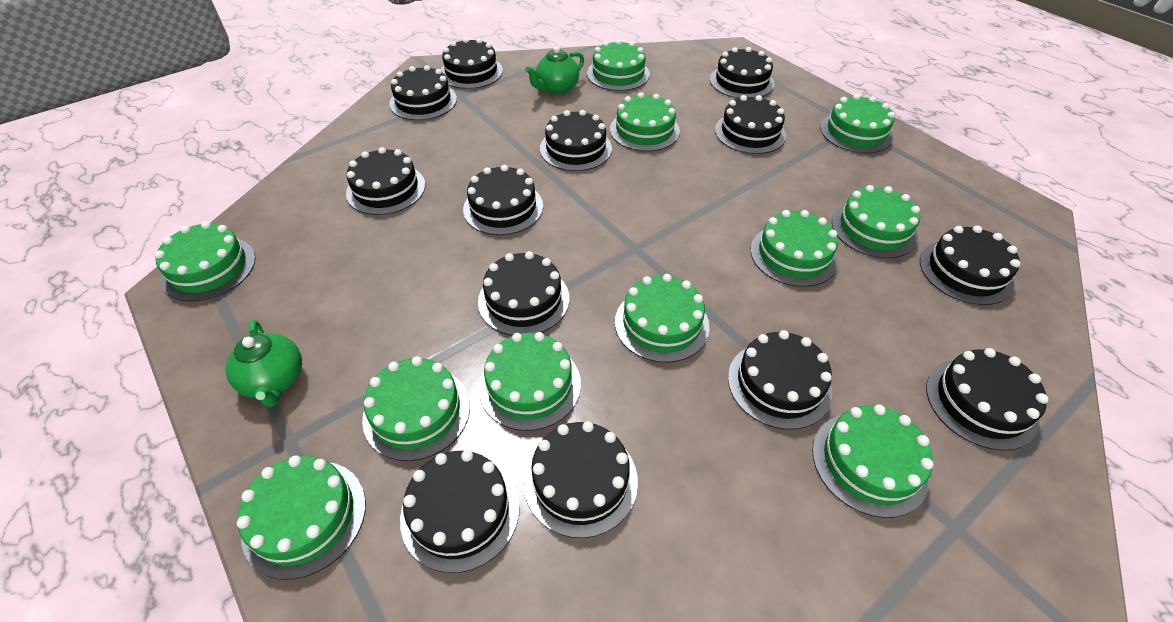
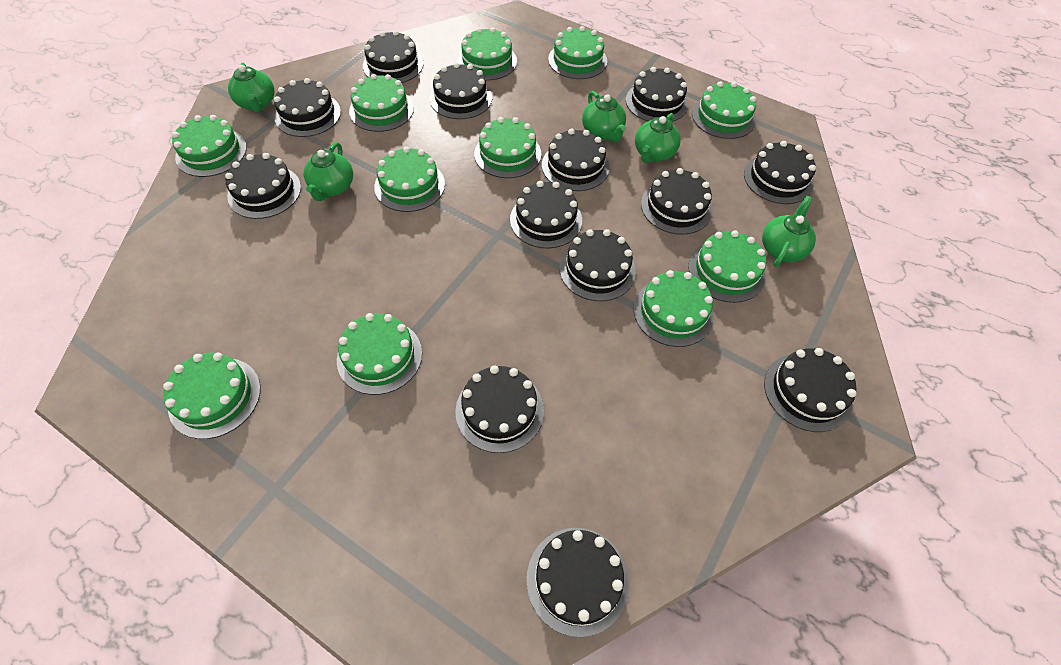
green teapot: 2 -> 5

